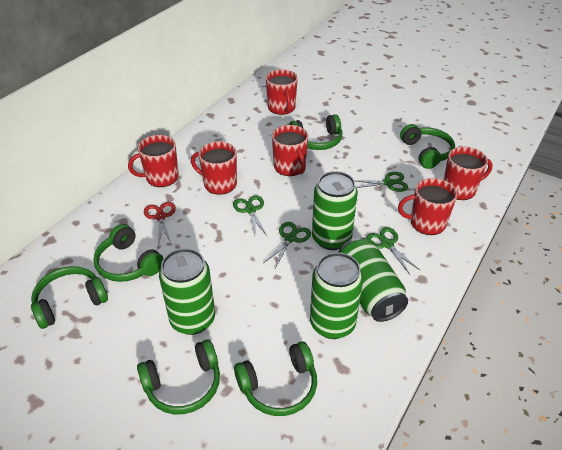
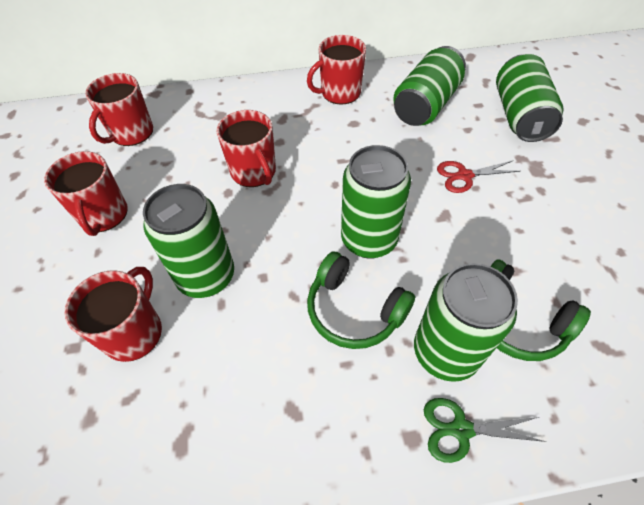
green can: 4 -> 5
green headphones: 6 -> 2
green scissors: 4 -> 1
red mug: 6 -> 5

